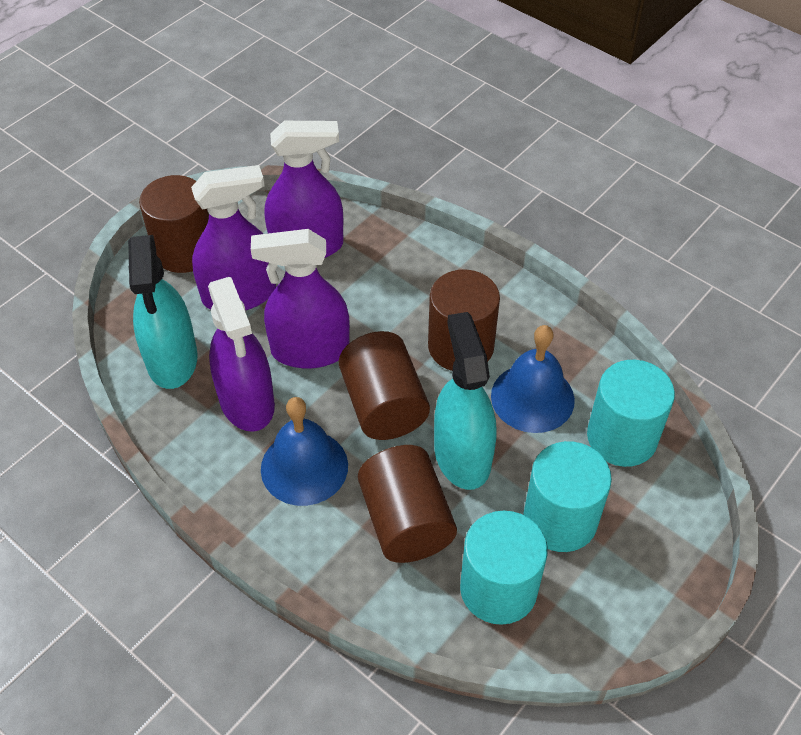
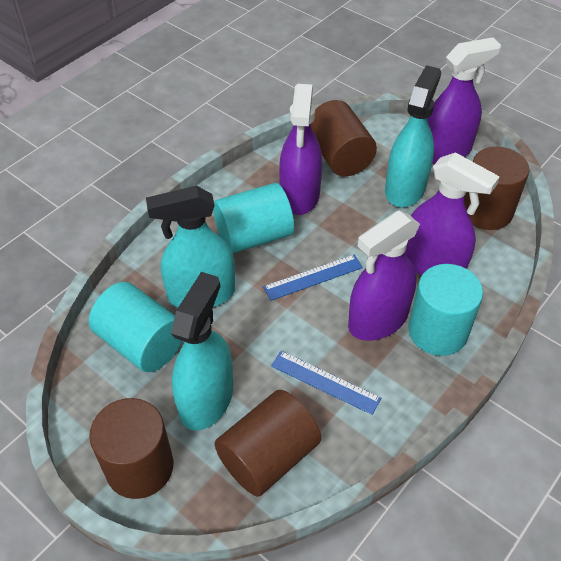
blue bell: 2 -> 0
blue ruler: 0 -> 2
turquoise spray bottle: 2 -> 3

